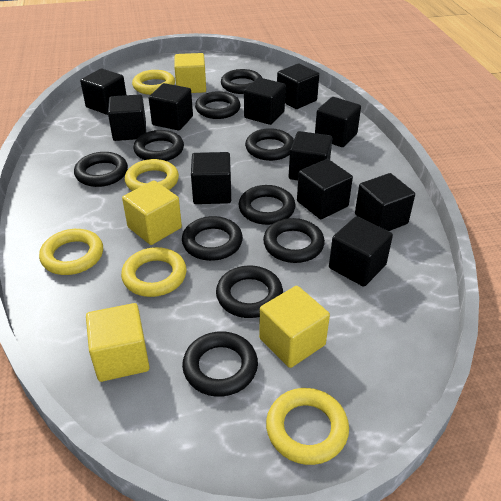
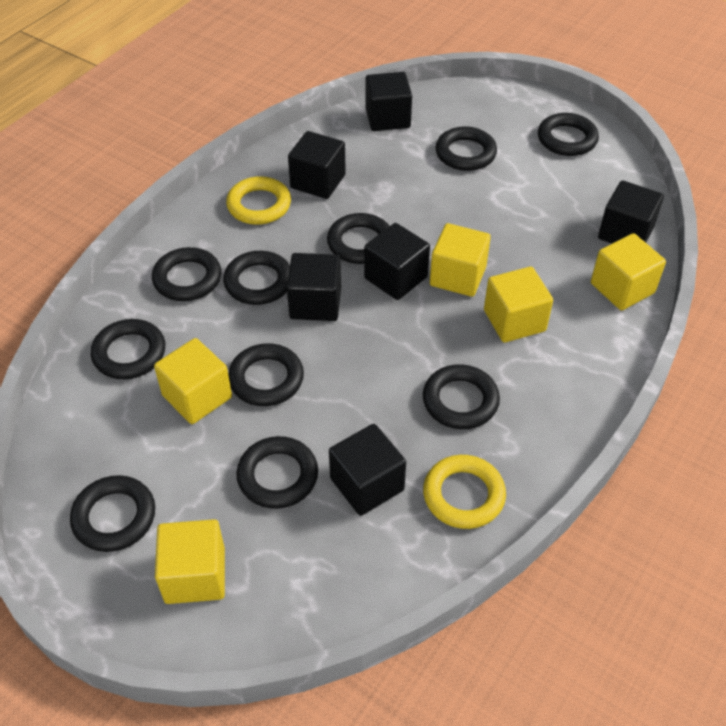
black cube: 11 -> 6
yellow cube: 4 -> 5
yellow ring: 5 -> 2

